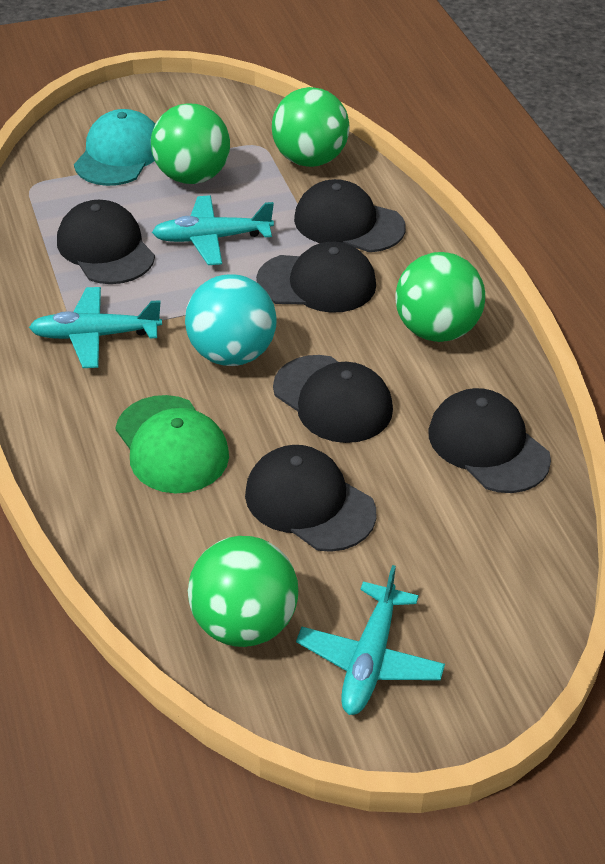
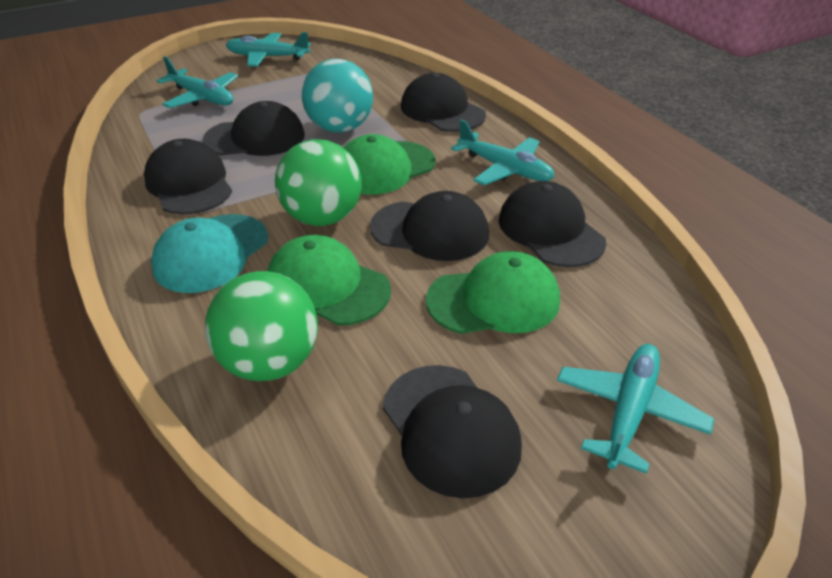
green ball: 4 -> 2
green cap: 1 -> 3
turquoise plane: 3 -> 4

